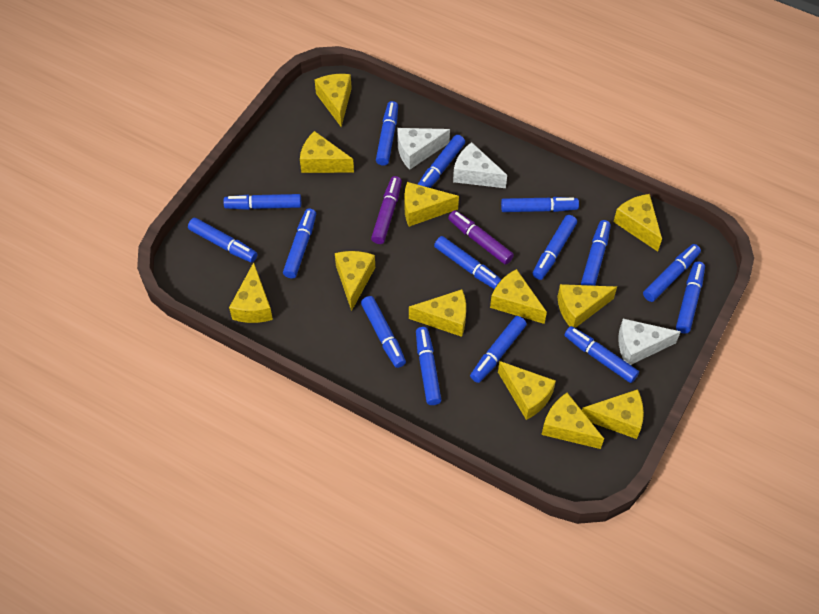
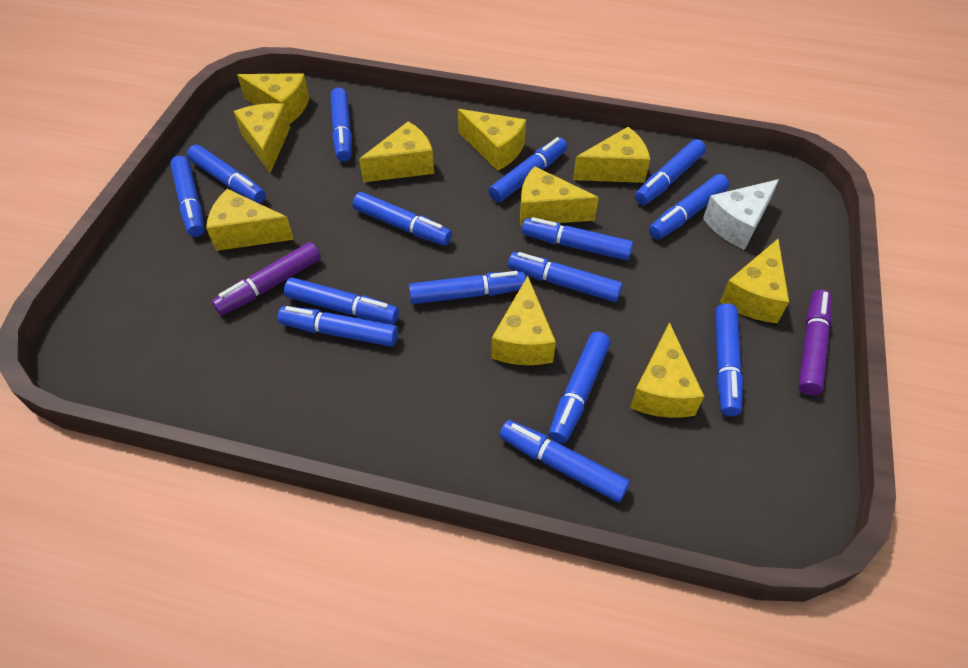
white cheese: 3 -> 1
yellow cheese: 12 -> 10

